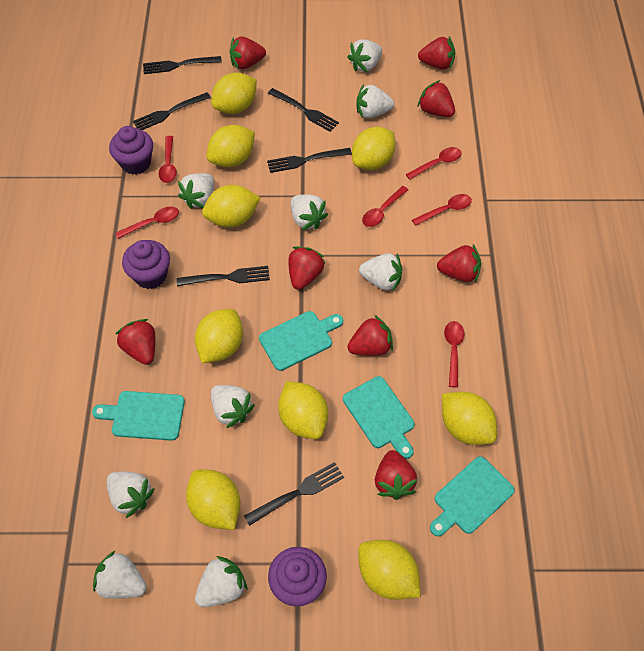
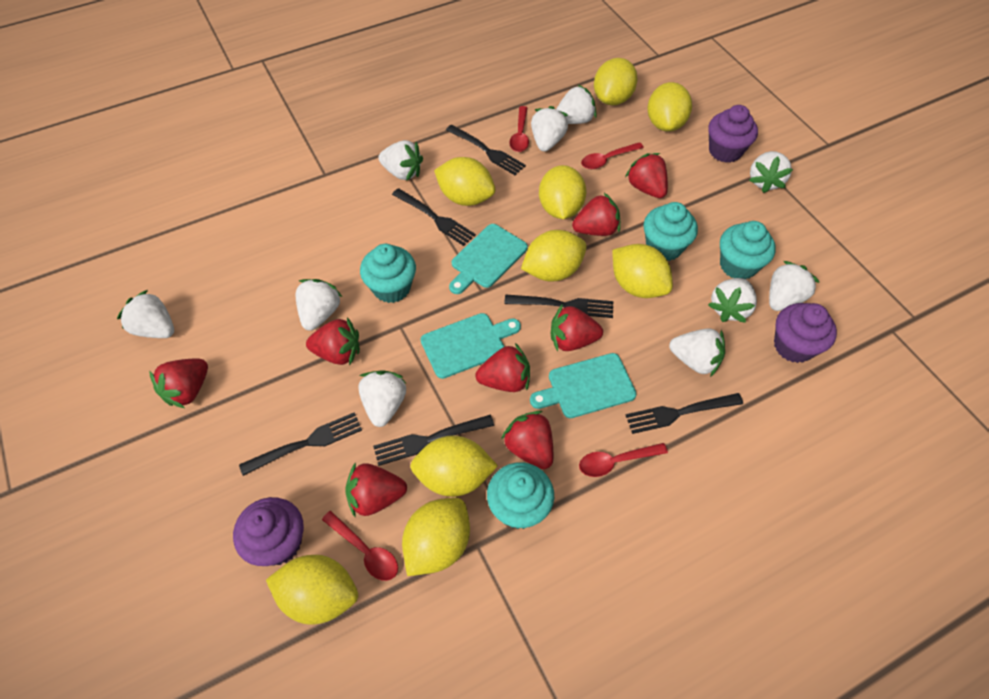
red spoon: 6 -> 4
turquoise cupcake: 0 -> 4
turquoise cutting board: 4 -> 3
white strawberry: 9 -> 10

